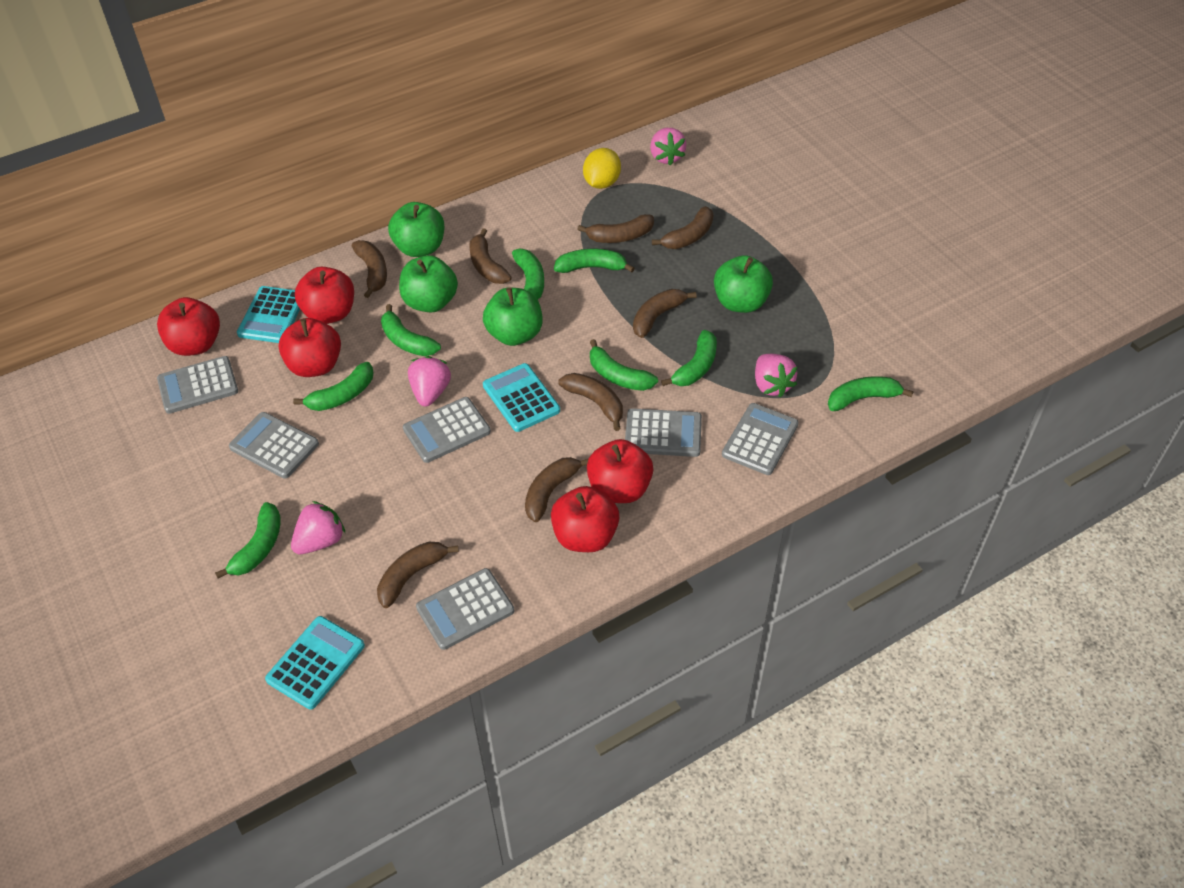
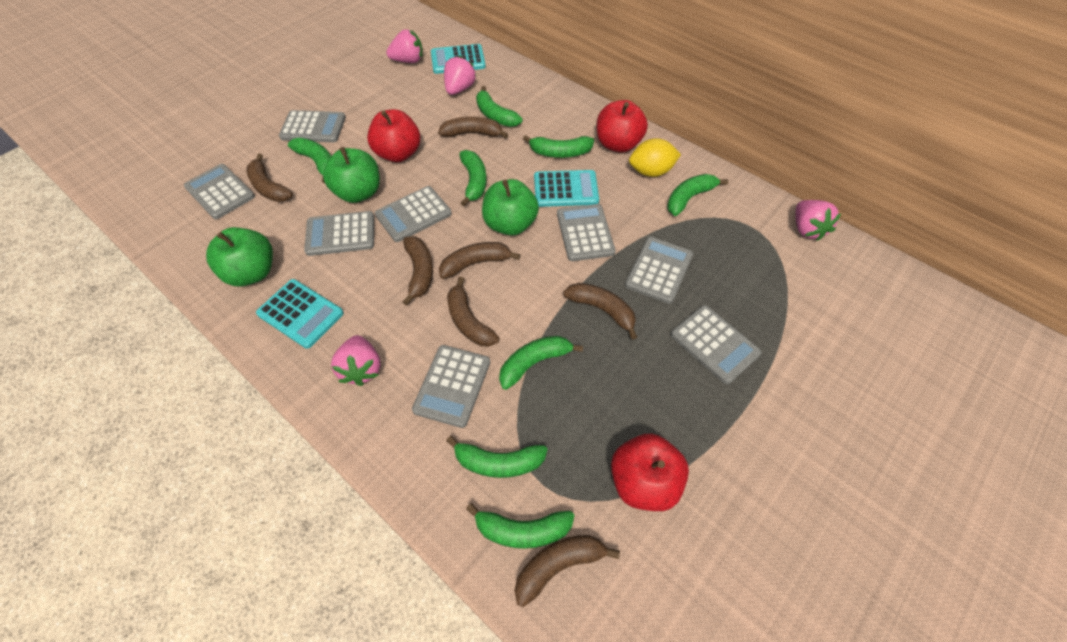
brown banana: 8 -> 7
green apple: 4 -> 3
grey calculator: 6 -> 8
red apple: 5 -> 3

